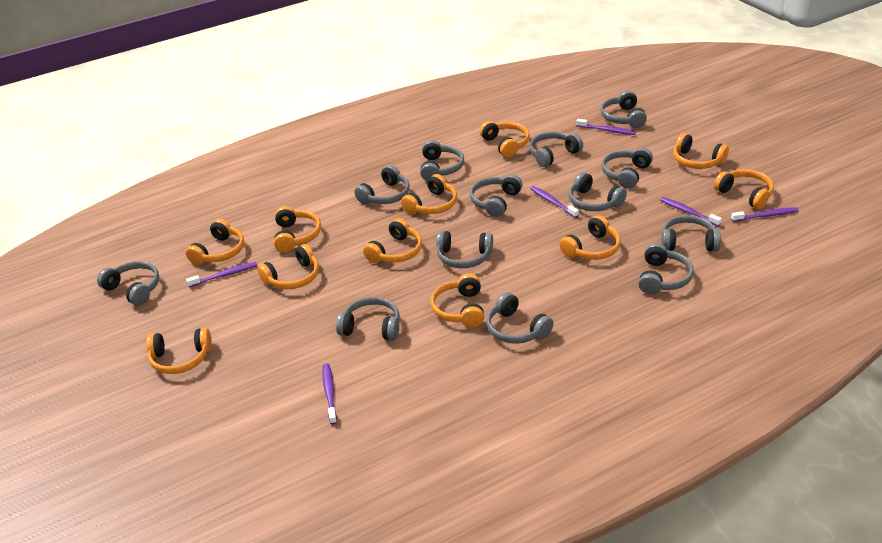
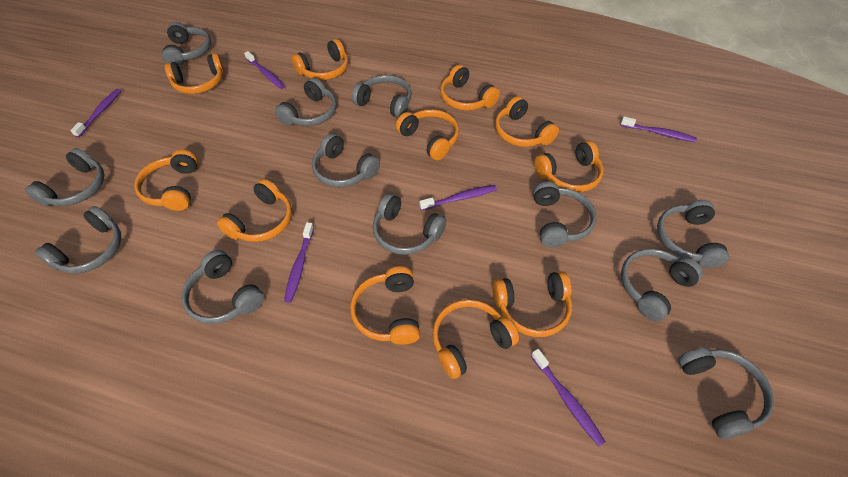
grey headphones: 13 -> 12

